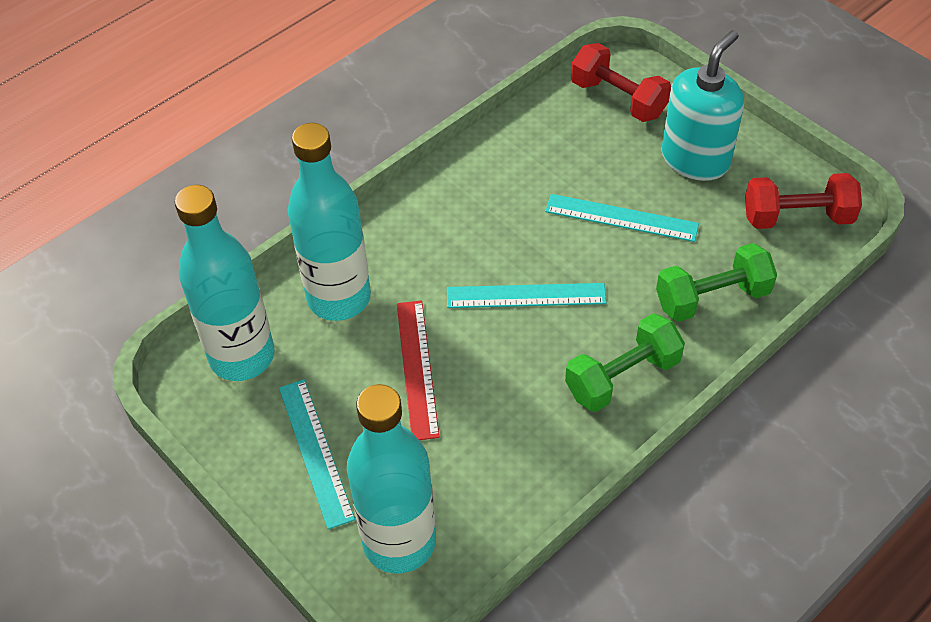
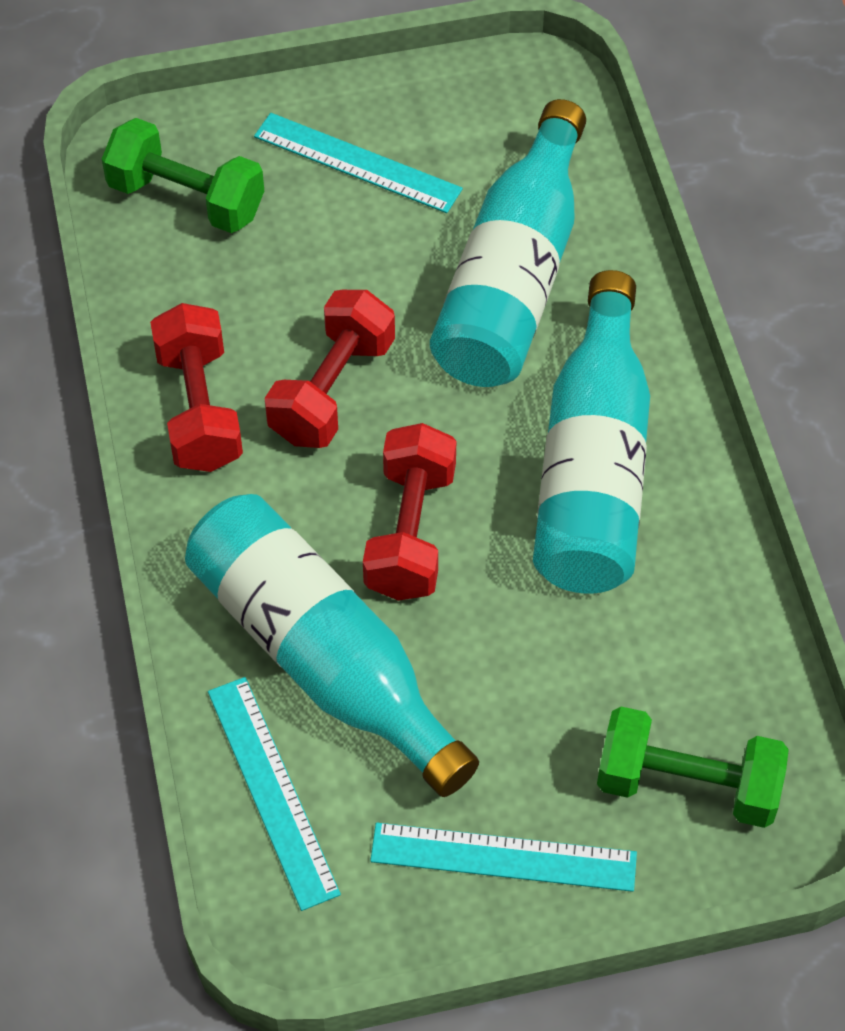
red dumbbell: 2 -> 3
red ruler: 1 -> 0
turquoise soap dispenser: 1 -> 0

